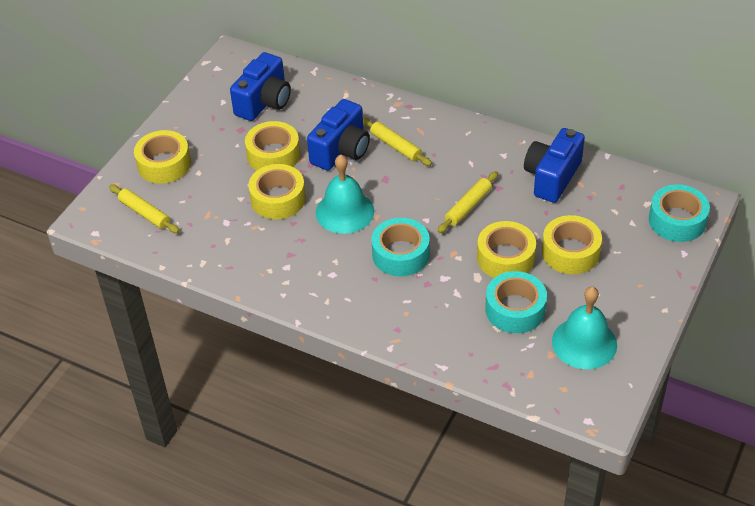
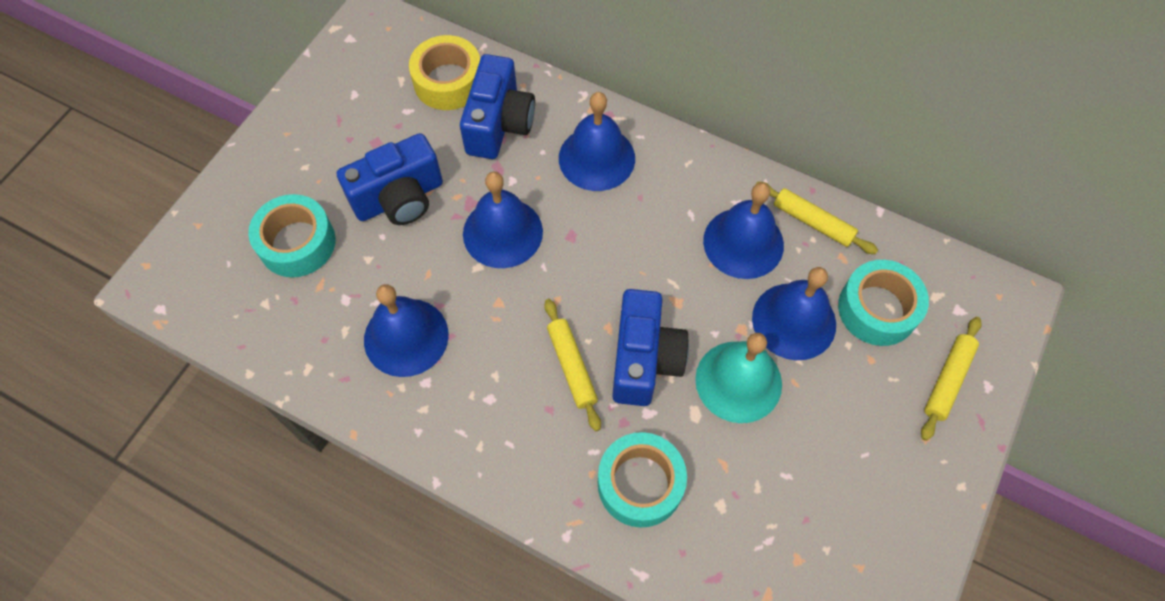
blue bell: 0 -> 5
turquoise bell: 2 -> 1
yellow tape: 5 -> 1

